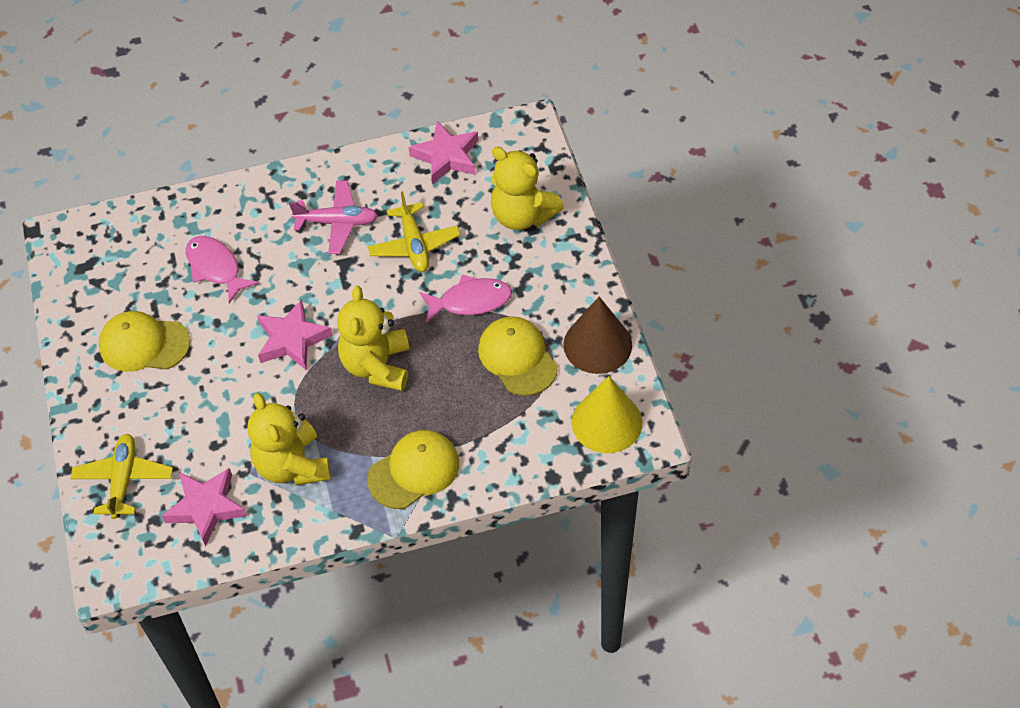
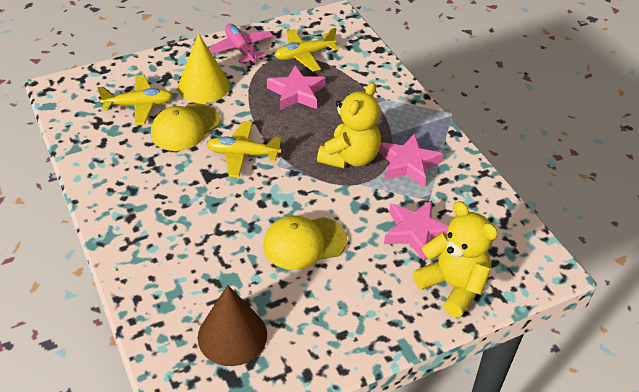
pink fish: 2 -> 0
yellow cap: 3 -> 2
yellow plane: 2 -> 3
yellow teddy bear: 3 -> 2

